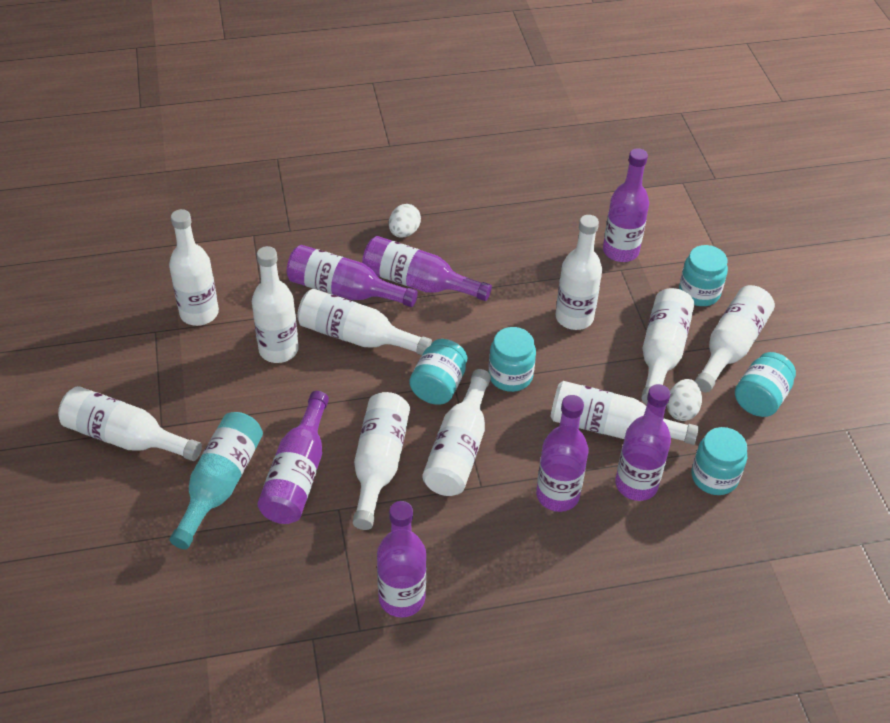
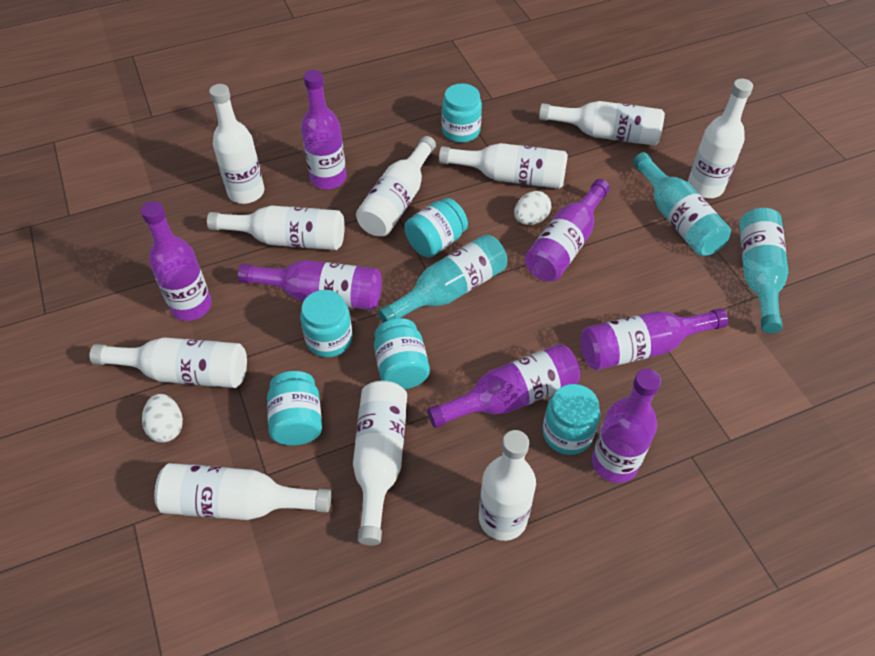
turquoise bottle: 1 -> 3
turquoise jar: 5 -> 6

